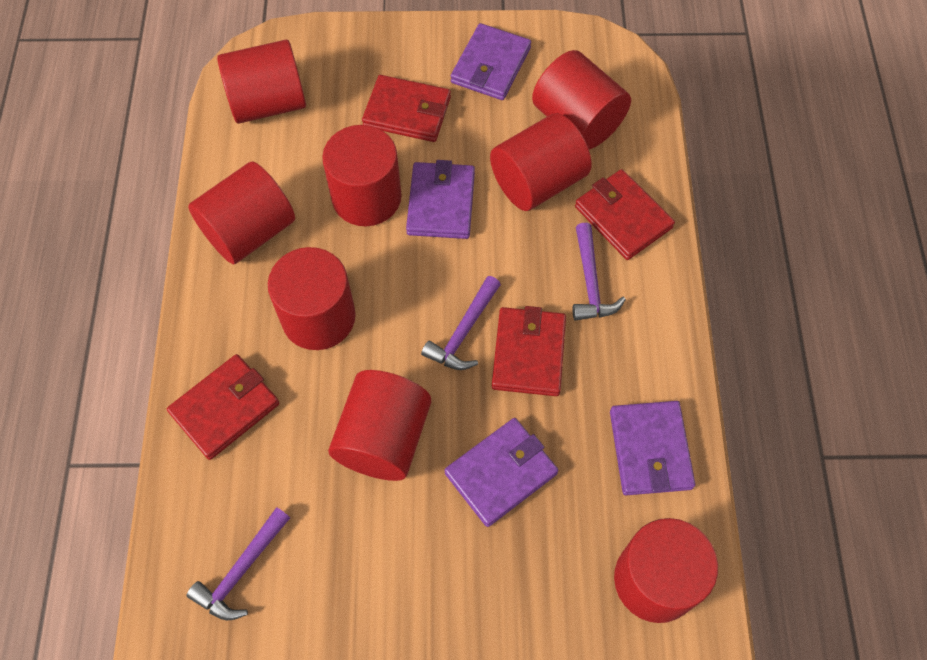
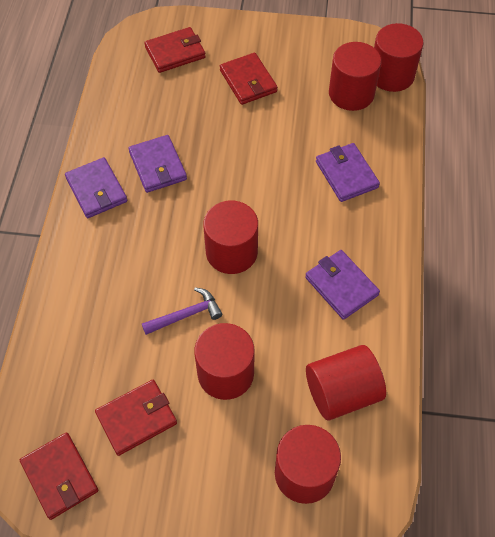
purple hammer: 3 -> 1
red cylinder: 8 -> 6

